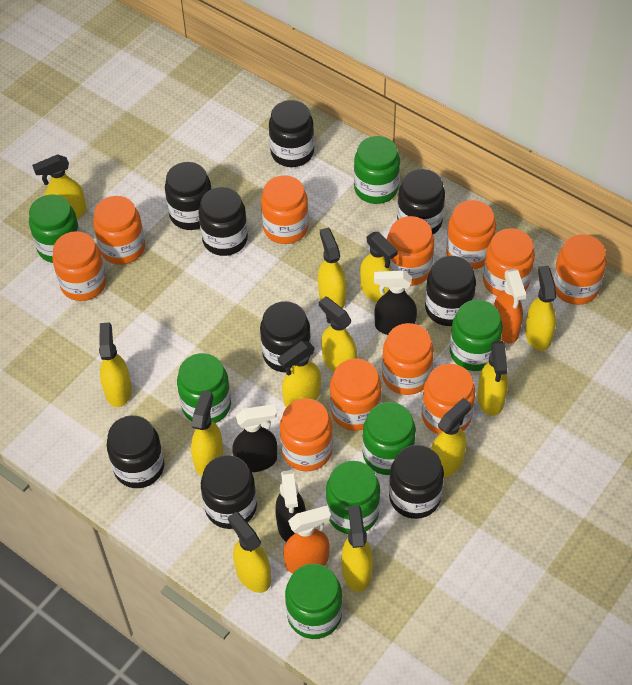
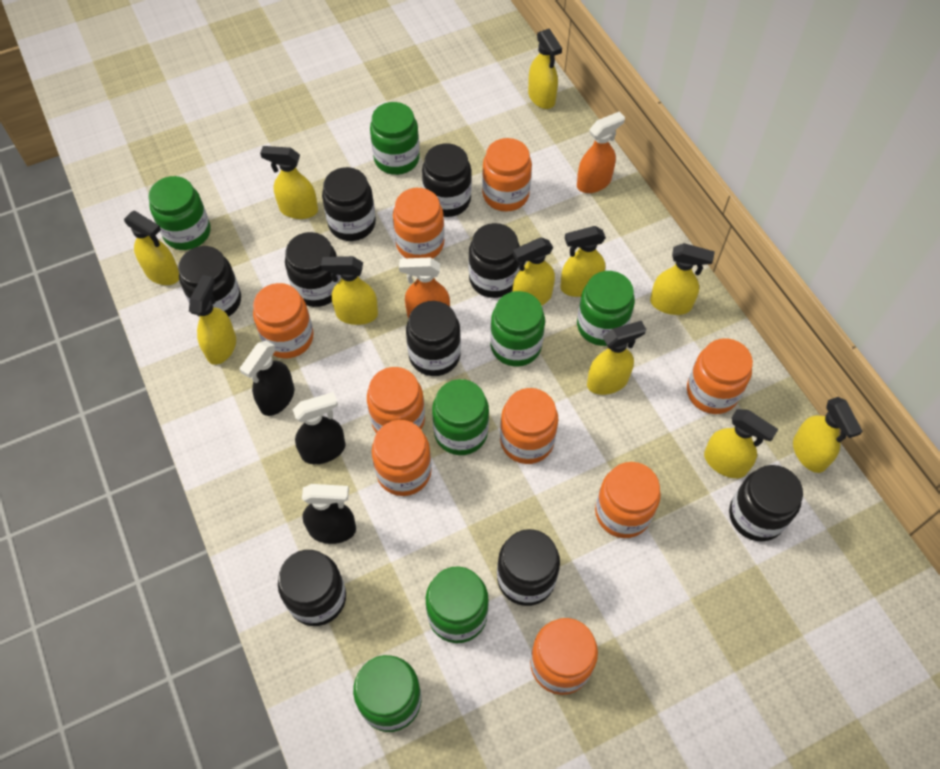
orange jar: 11 -> 9
yellow spray bottle: 12 -> 11

